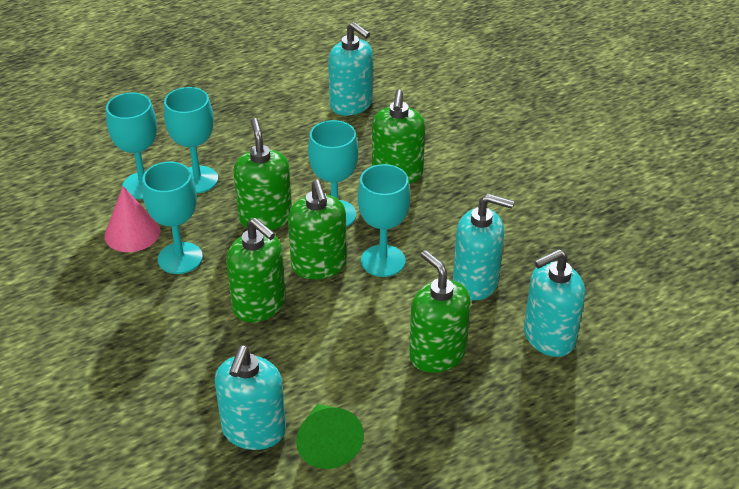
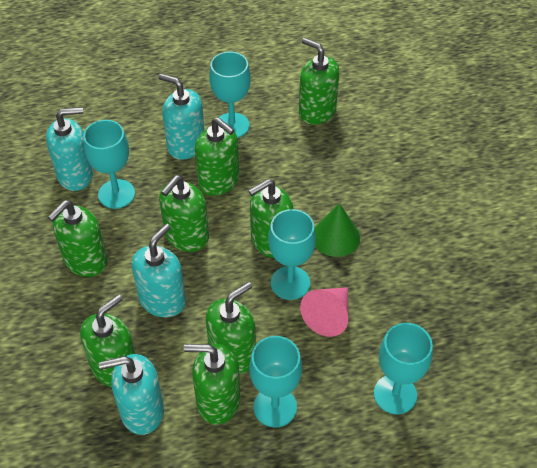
green soap dispenser: 5 -> 8

